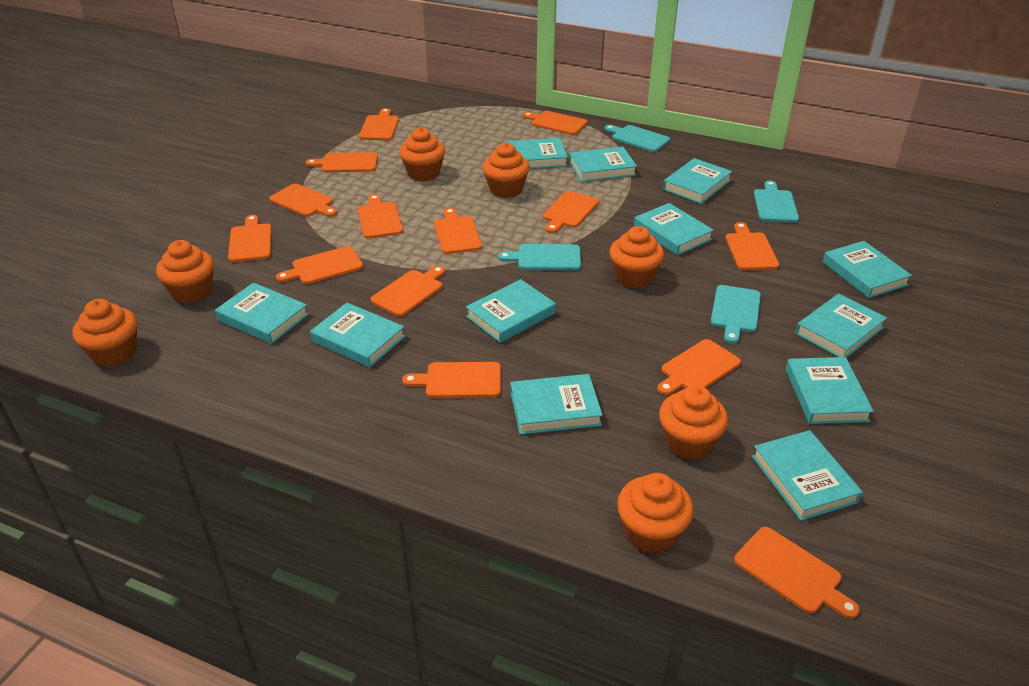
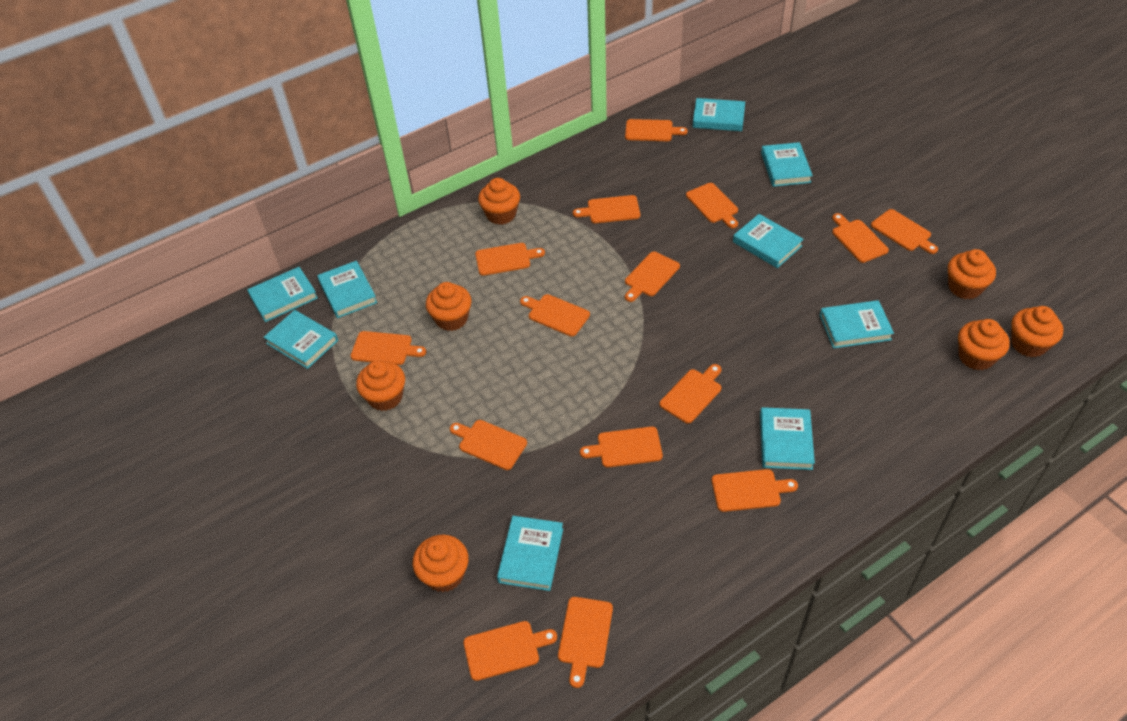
orange cutting board: 14 -> 15
turquoise book: 12 -> 9
turquoise cutting board: 4 -> 0

